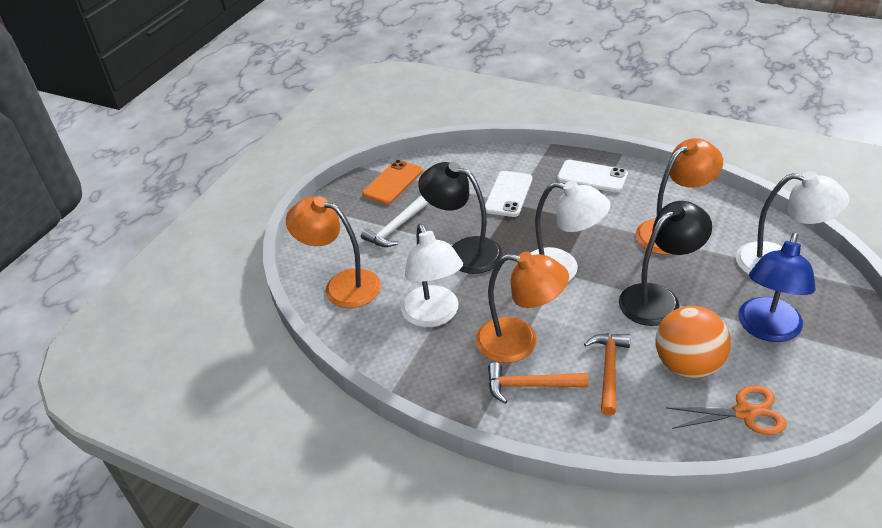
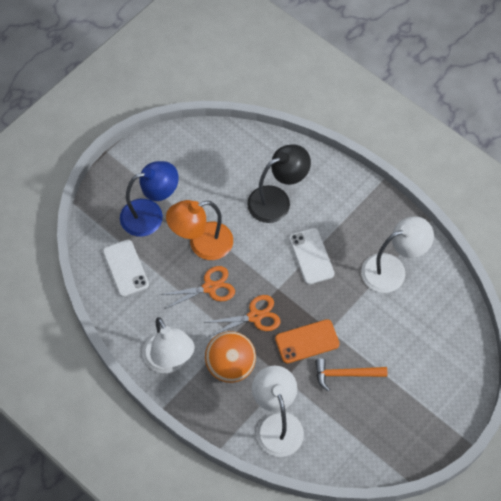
black lamp: 2 -> 1
orange hammer: 2 -> 1
orange lamp: 3 -> 1
orange scissors: 1 -> 2
white hammer: 1 -> 0

